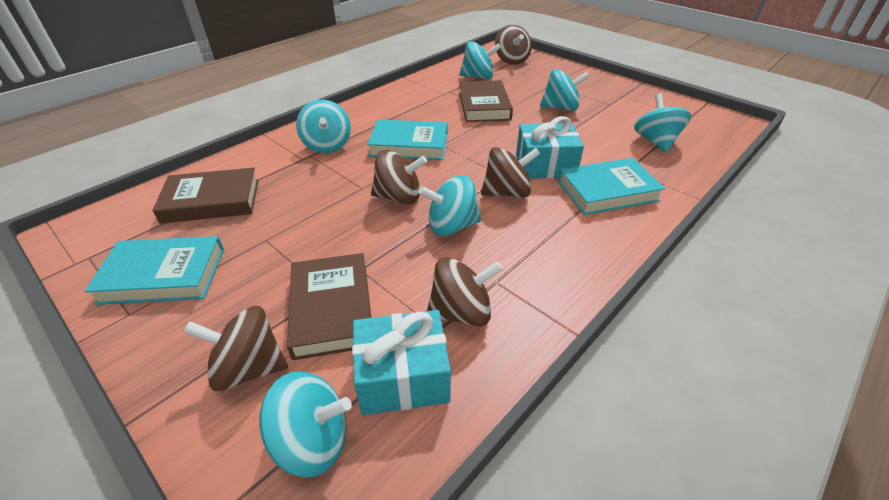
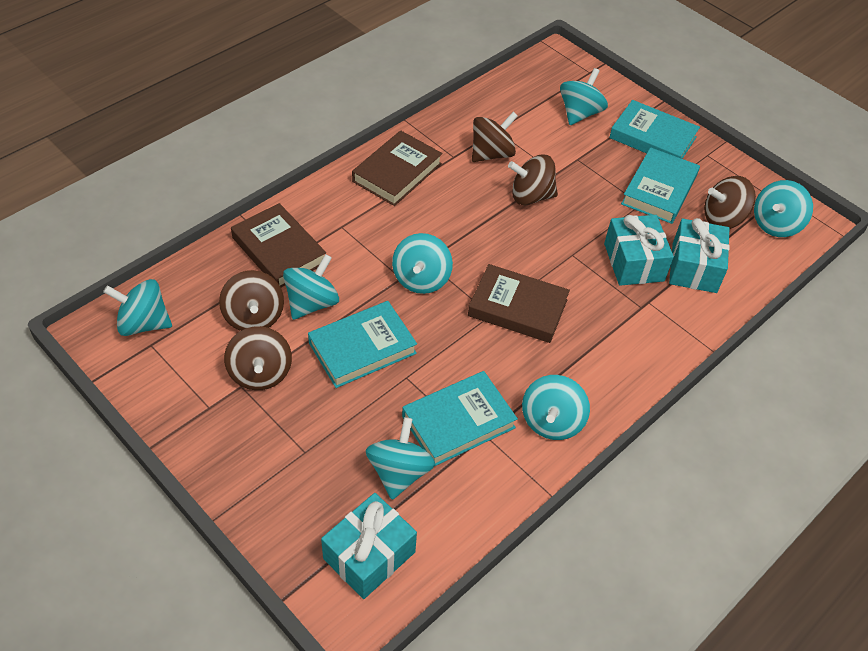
turquoise book: 3 -> 4
turquoise gift: 2 -> 3
turquoise spinning top: 6 -> 7

